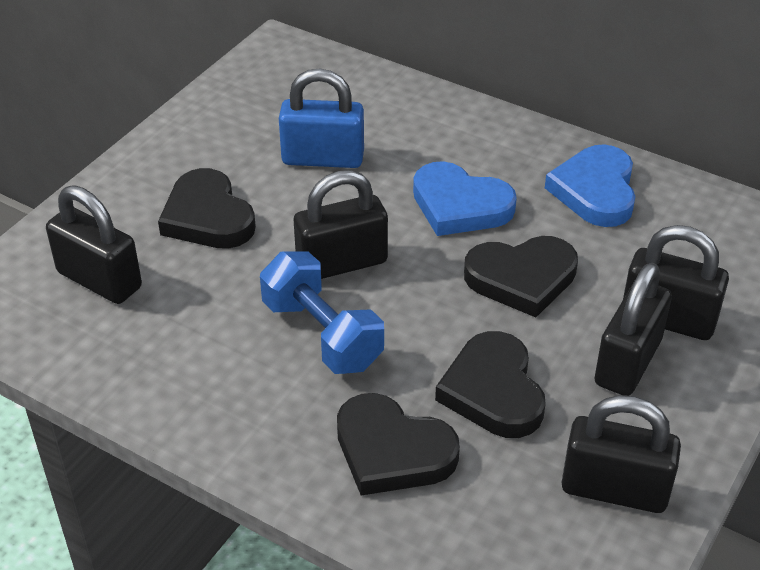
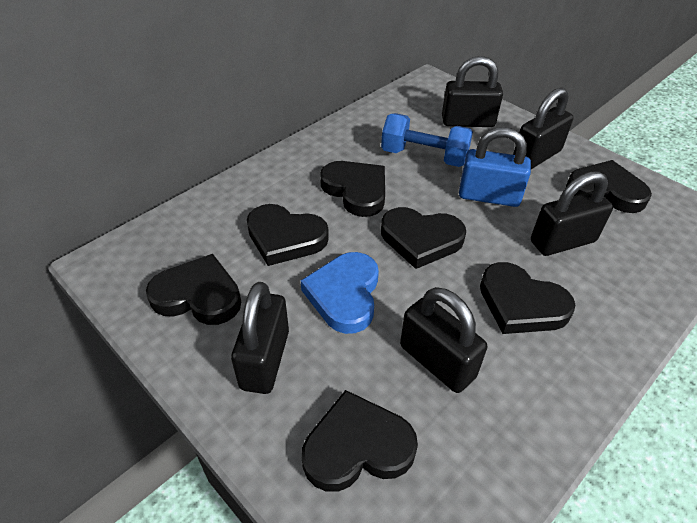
black heart: 4 -> 7
blue heart: 2 -> 1

